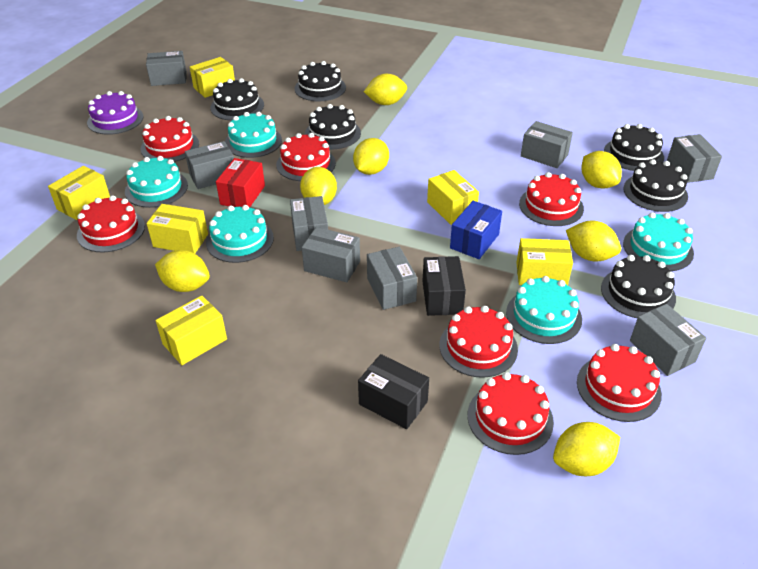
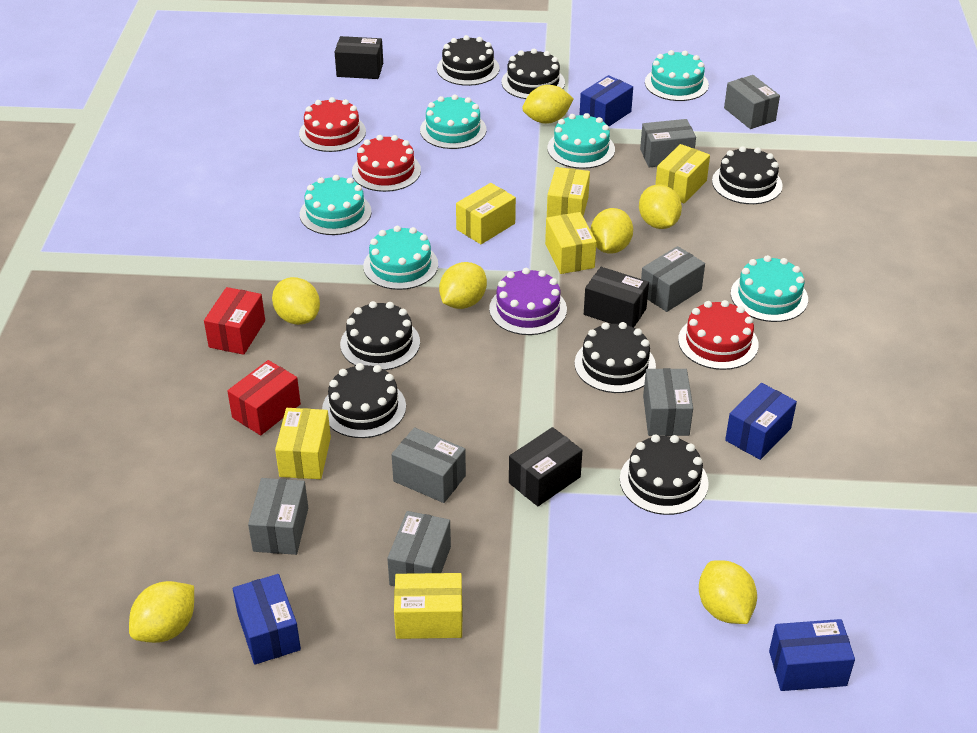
black box: 2 -> 3
black cake: 6 -> 7
blue box: 1 -> 4
grey box: 8 -> 7
red box: 1 -> 2
red cake: 7 -> 3
turquoise cake: 5 -> 6

